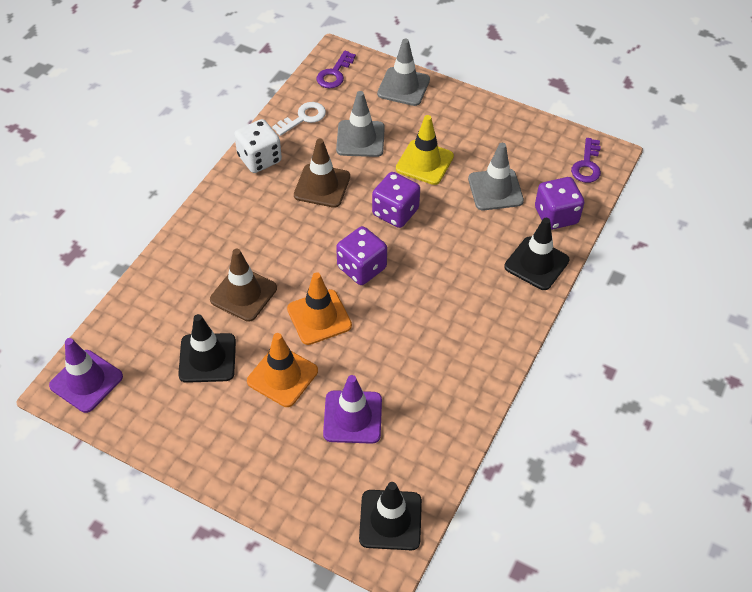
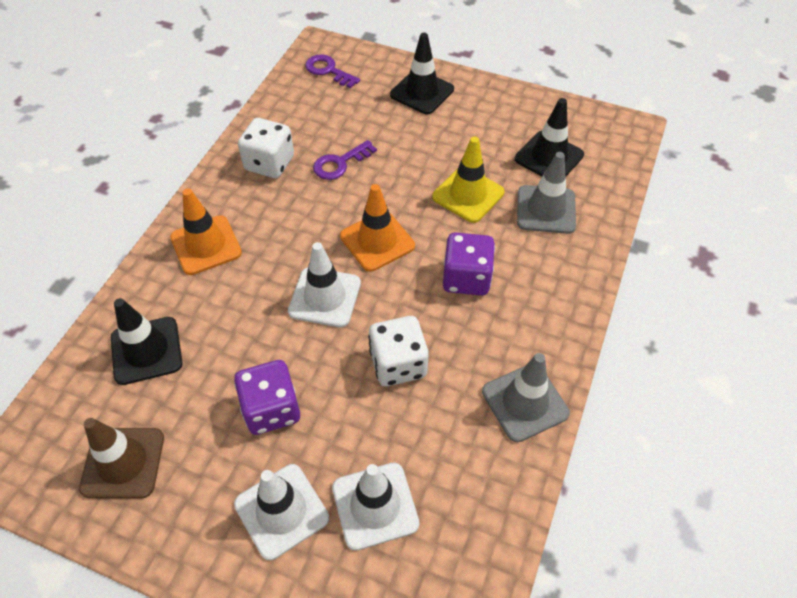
brown traffic cone: 2 -> 1
grey traffic cone: 3 -> 2
purple dice: 3 -> 2
purple traffic cone: 2 -> 0
white dice: 1 -> 2
white key: 1 -> 0
white traffic cone: 0 -> 3

